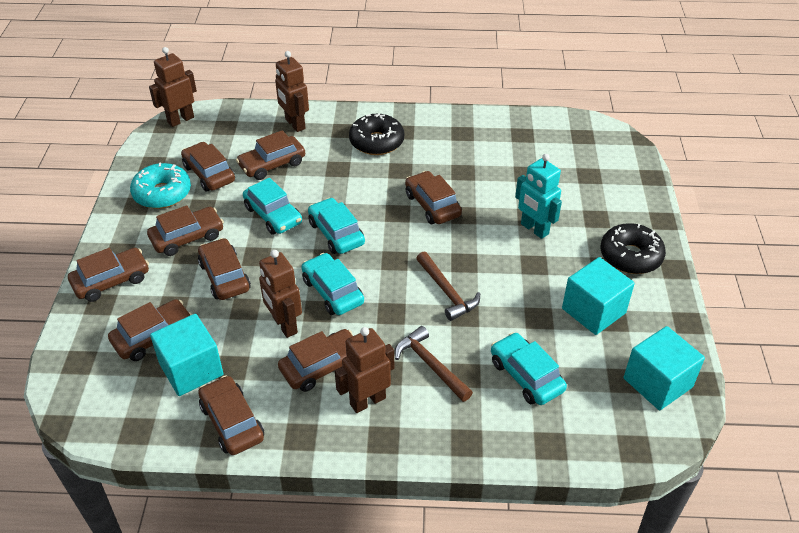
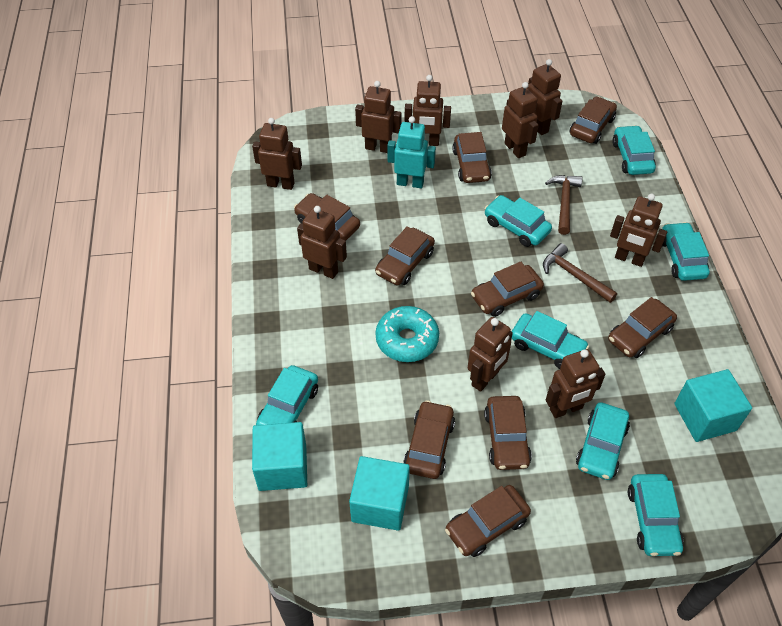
black donut: 2 -> 0
brown robot: 4 -> 9
turquoise car: 4 -> 7

